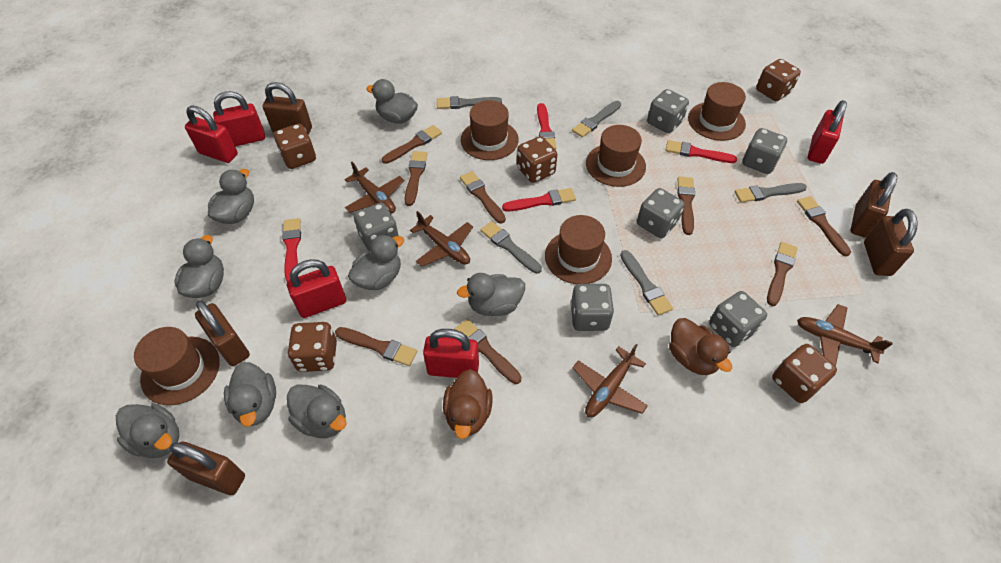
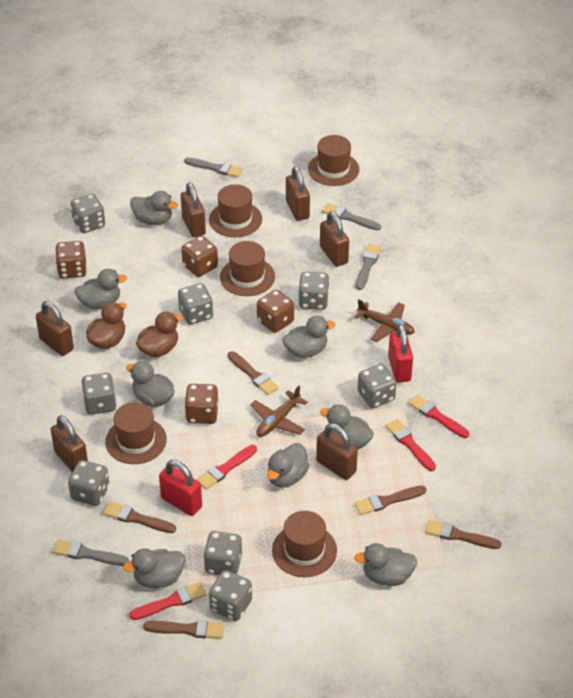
brown brush: 8 -> 5
brown dice: 5 -> 4
brown padlock: 5 -> 6
brown plane: 4 -> 2
grey brush: 5 -> 4
grey dice: 6 -> 8
red padlock: 5 -> 2

